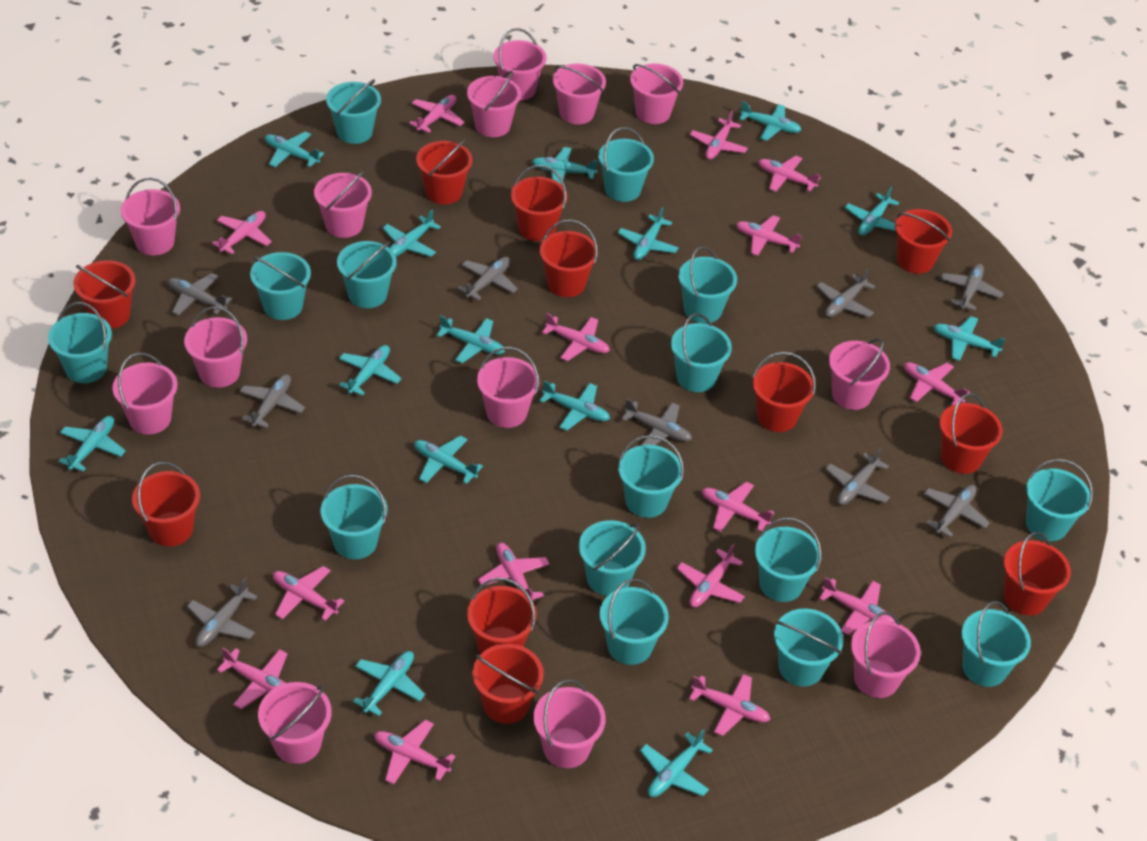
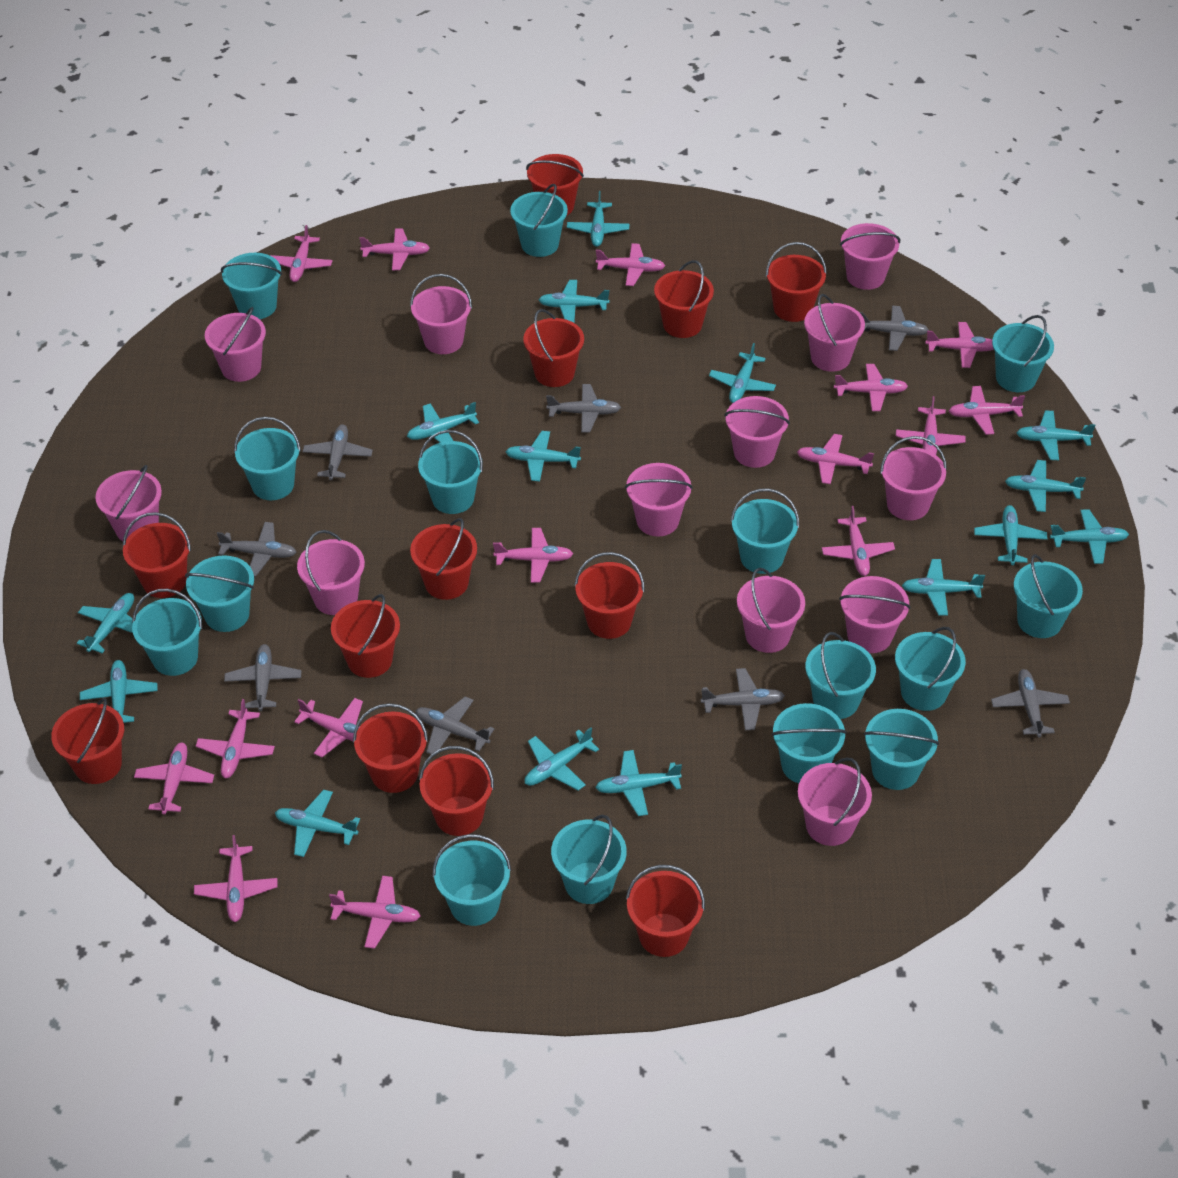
grey plane: 9 -> 8
pink bucket: 13 -> 12
red bucket: 11 -> 12
turquoise plane: 14 -> 15

